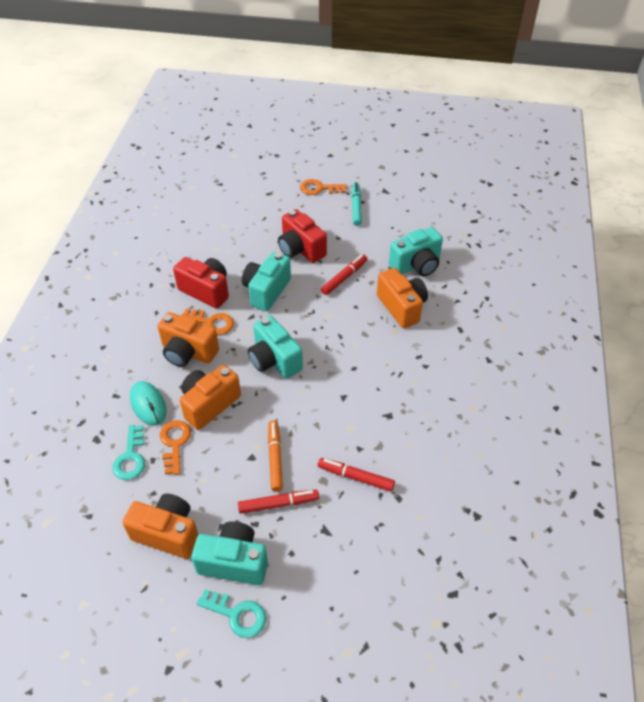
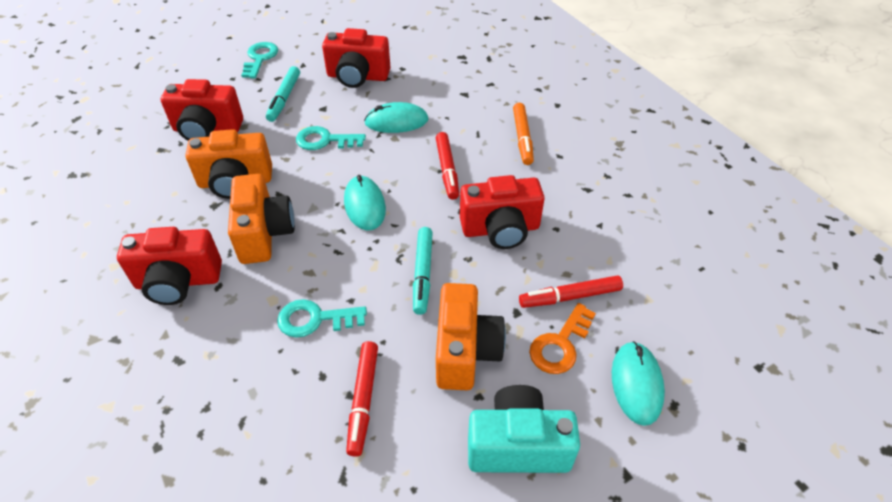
orange camera: 4 -> 3
orange key: 3 -> 1
red camera: 2 -> 4
turquoise camera: 4 -> 1
turquoise key: 2 -> 3
turquoise marker: 1 -> 2
turquoise mouse: 1 -> 3

